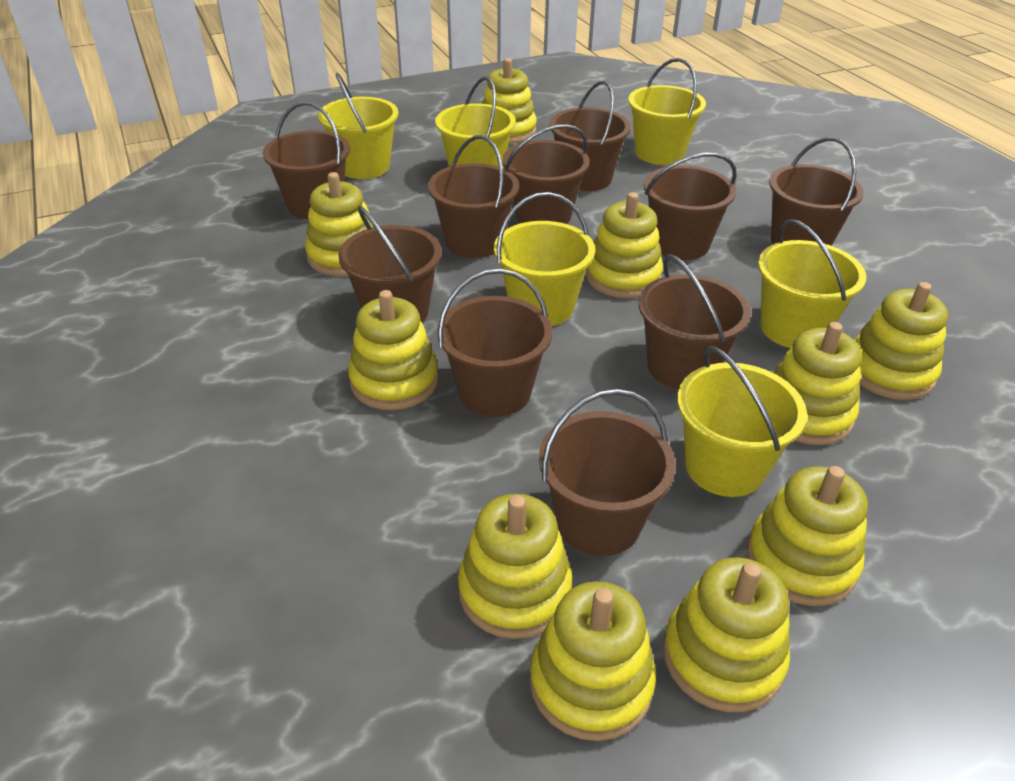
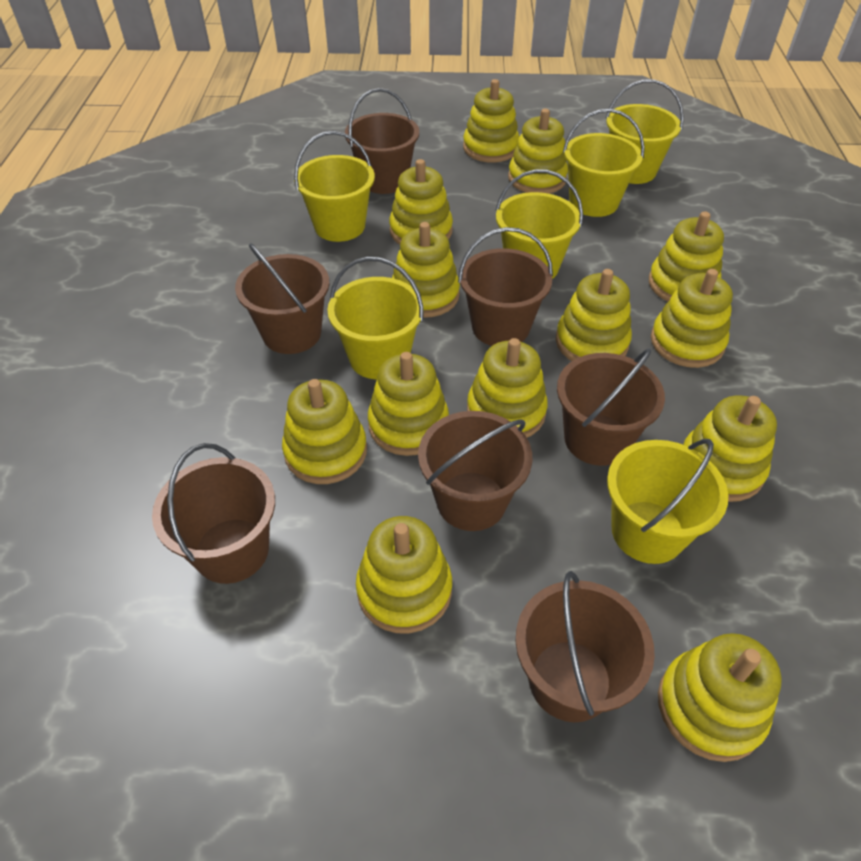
brown bucket: 10 -> 7
yellow stacking toy: 10 -> 13

